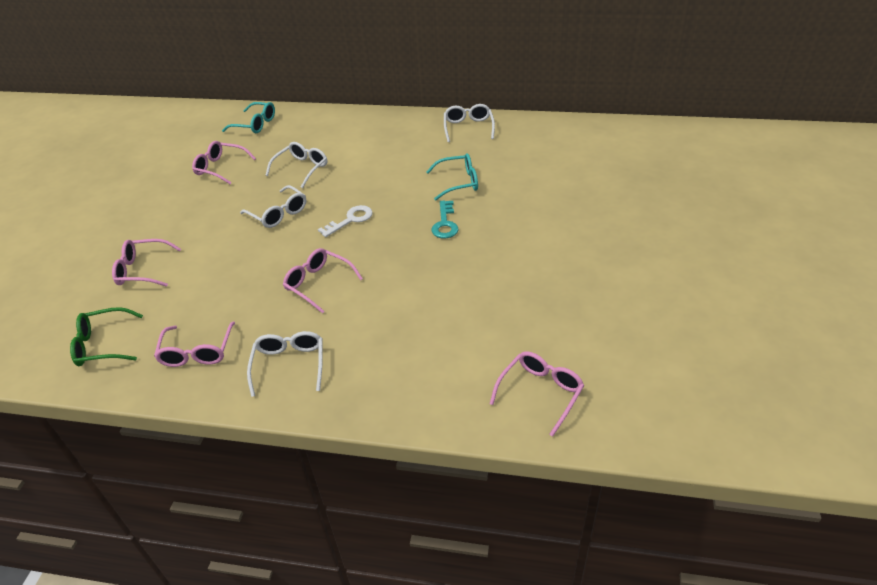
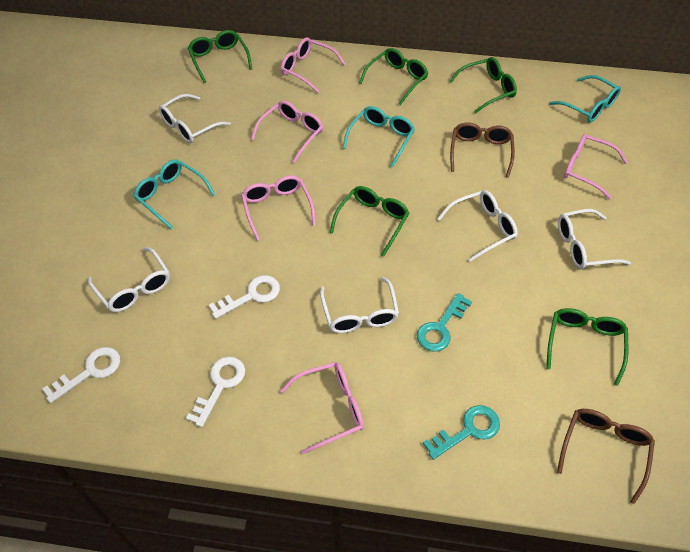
brown glasses: 0 -> 2
green glasses: 1 -> 5
turquoise glasses: 2 -> 3
turquoise key: 1 -> 2
white glasses: 4 -> 5
white key: 1 -> 3

